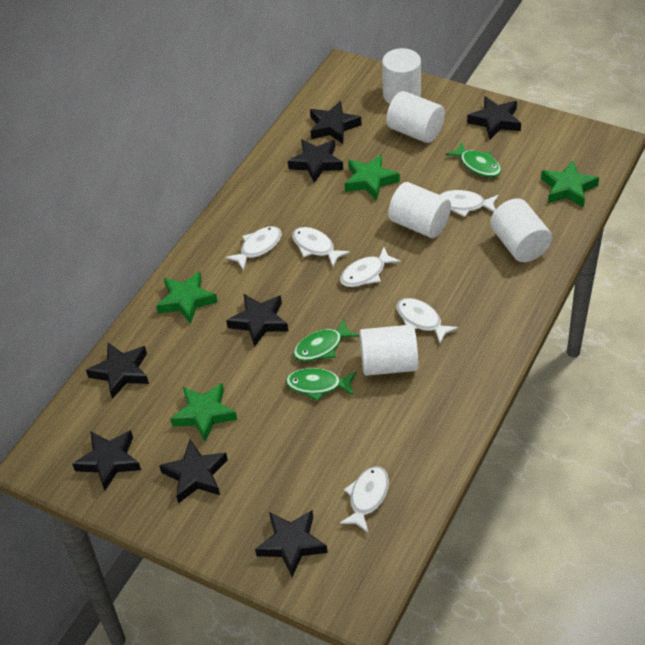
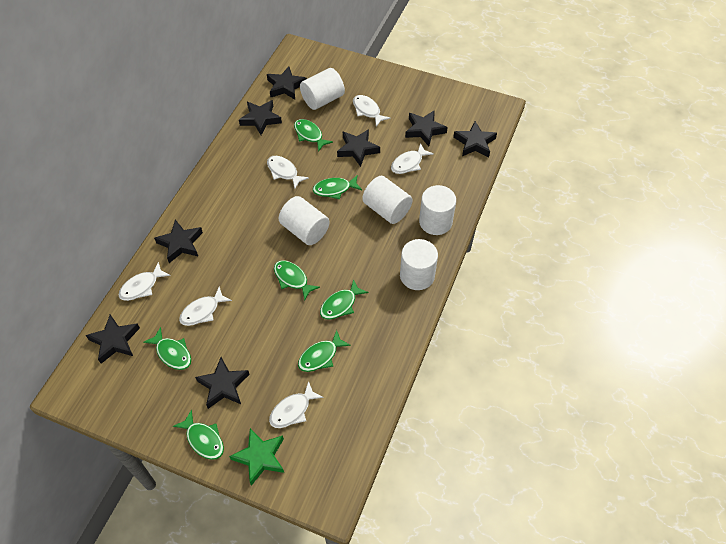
green fish: 3 -> 7
green star: 4 -> 1

